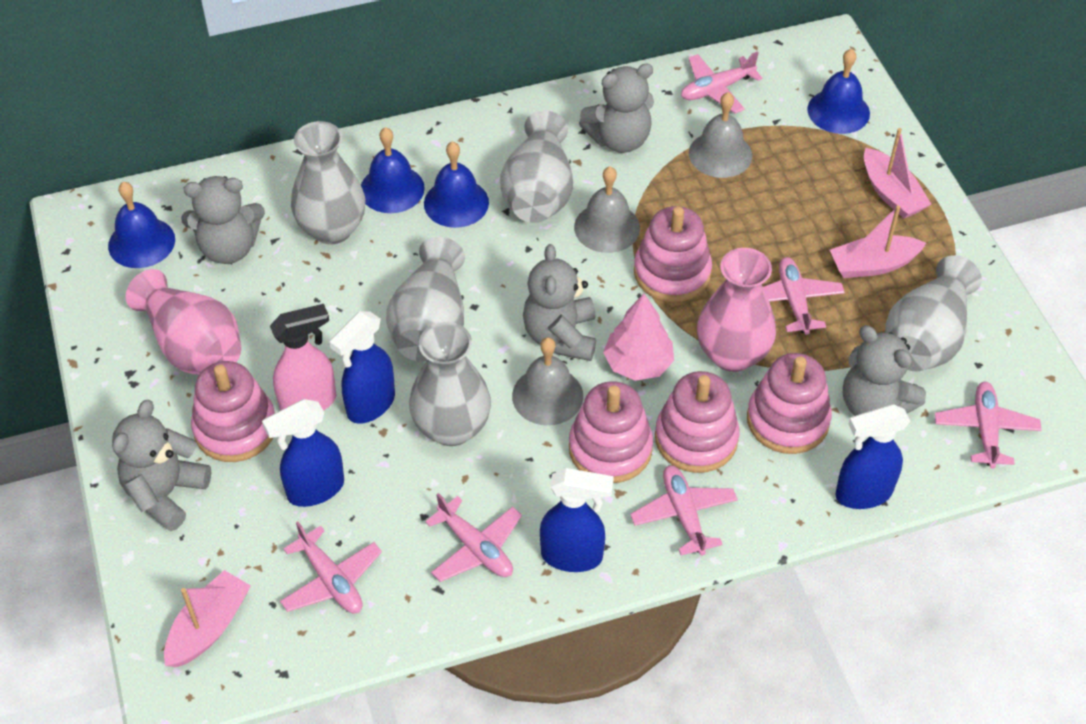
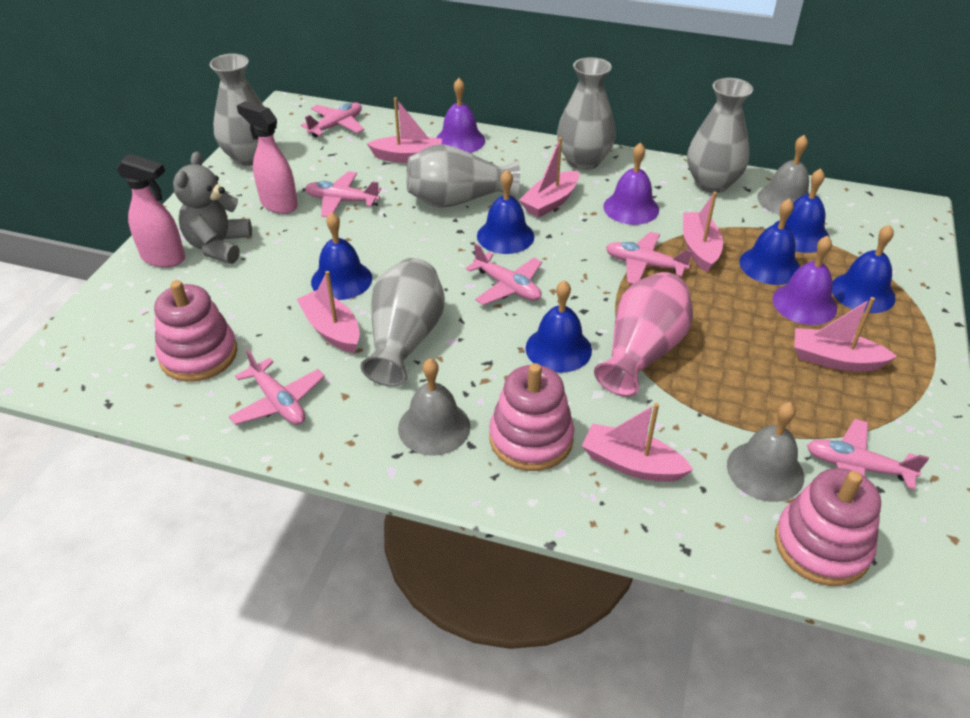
blue bell: 4 -> 6
blue spray bottle: 4 -> 0
grey teddy bear: 5 -> 1
pink boat: 3 -> 6
pink spray bottle: 1 -> 2
pink stacking toy: 5 -> 3
pink tree: 1 -> 0
pink vase: 2 -> 1
purple bell: 0 -> 3

